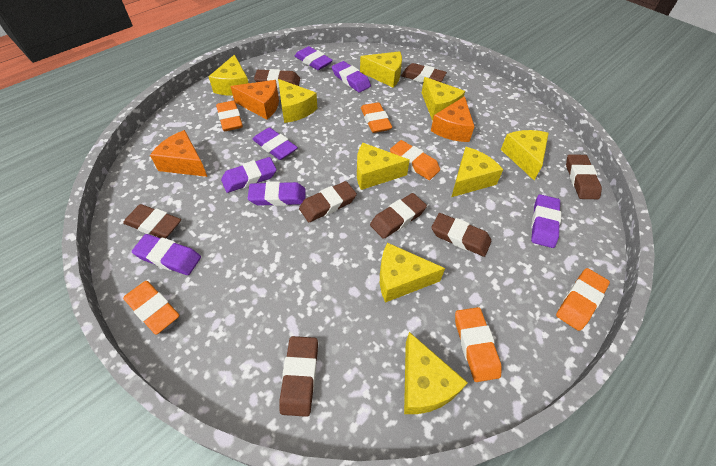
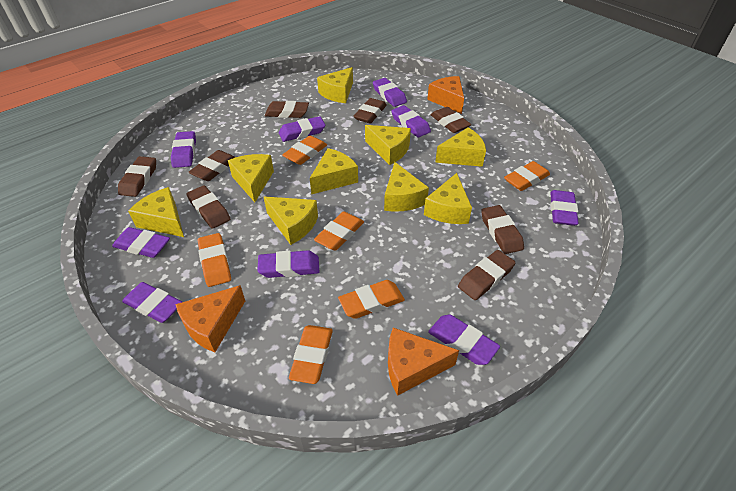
purple eraser: 7 -> 9

